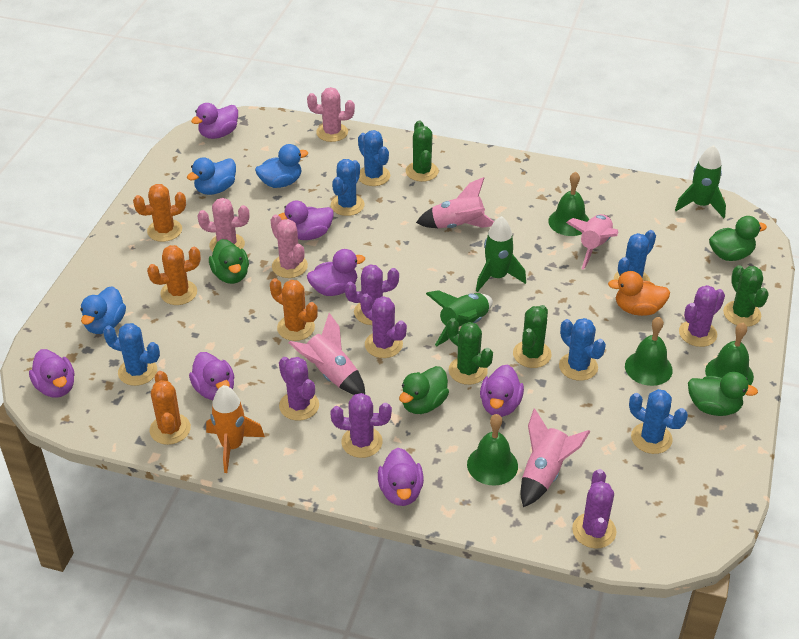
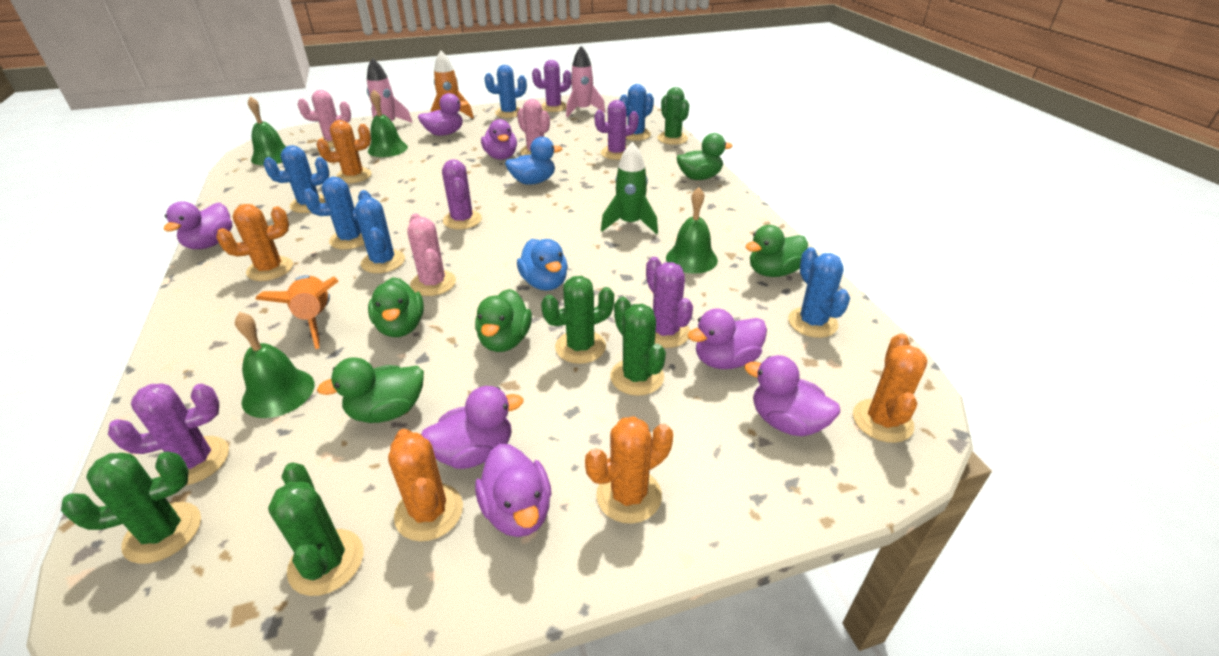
blue duck: 3 -> 2
green cactus: 4 -> 5
green duck: 4 -> 5
green rocket: 3 -> 1
orange cactus: 4 -> 5
orange duck: 1 -> 0
orange rocket: 1 -> 2
pink rocket: 4 -> 2
purple cactus: 6 -> 5

